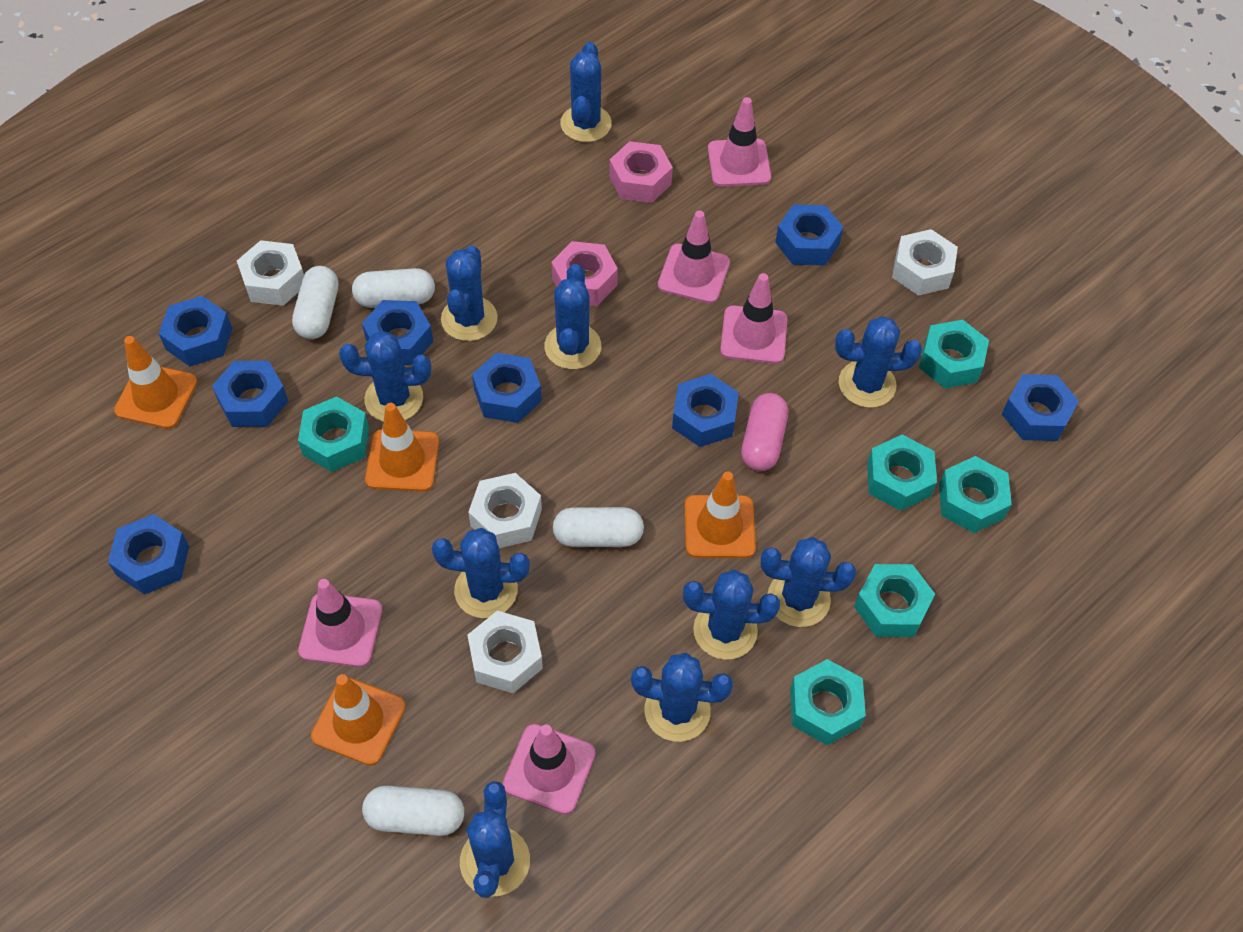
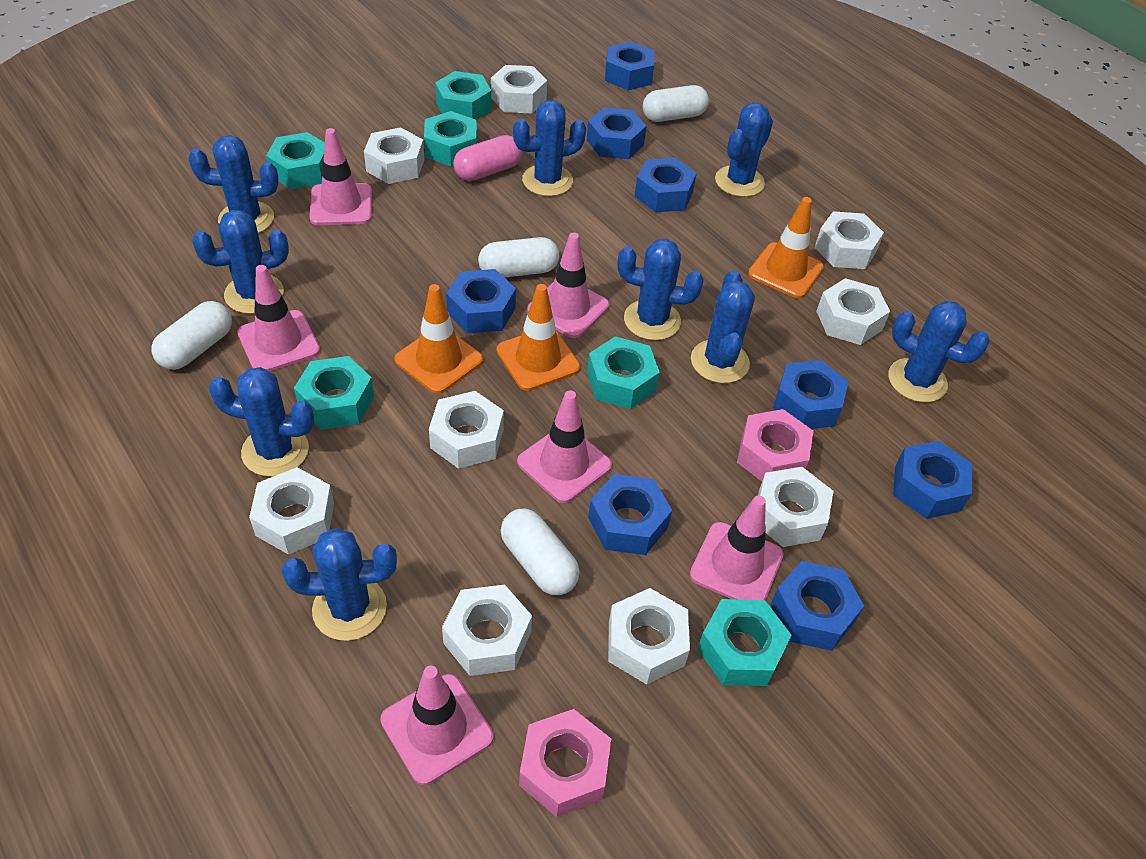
blue cactus: 10 -> 9
orange traffic cone: 4 -> 3
pink traffic cone: 5 -> 6
white nut: 4 -> 9

